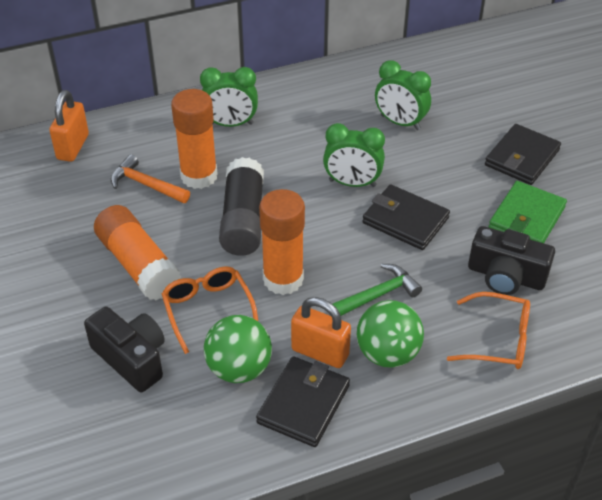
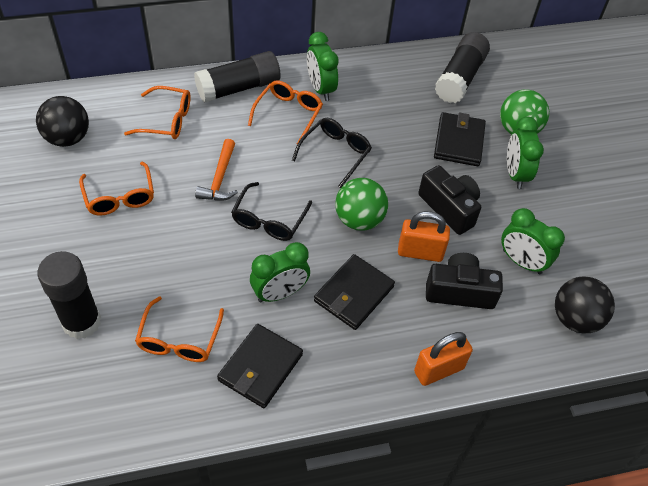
black ball: 0 -> 2
black glasses: 0 -> 2
black glue stick: 1 -> 3
green clock: 3 -> 4
green hammer: 1 -> 0
green wallet: 1 -> 0
orange glasses: 2 -> 4
orange glue stick: 3 -> 0

